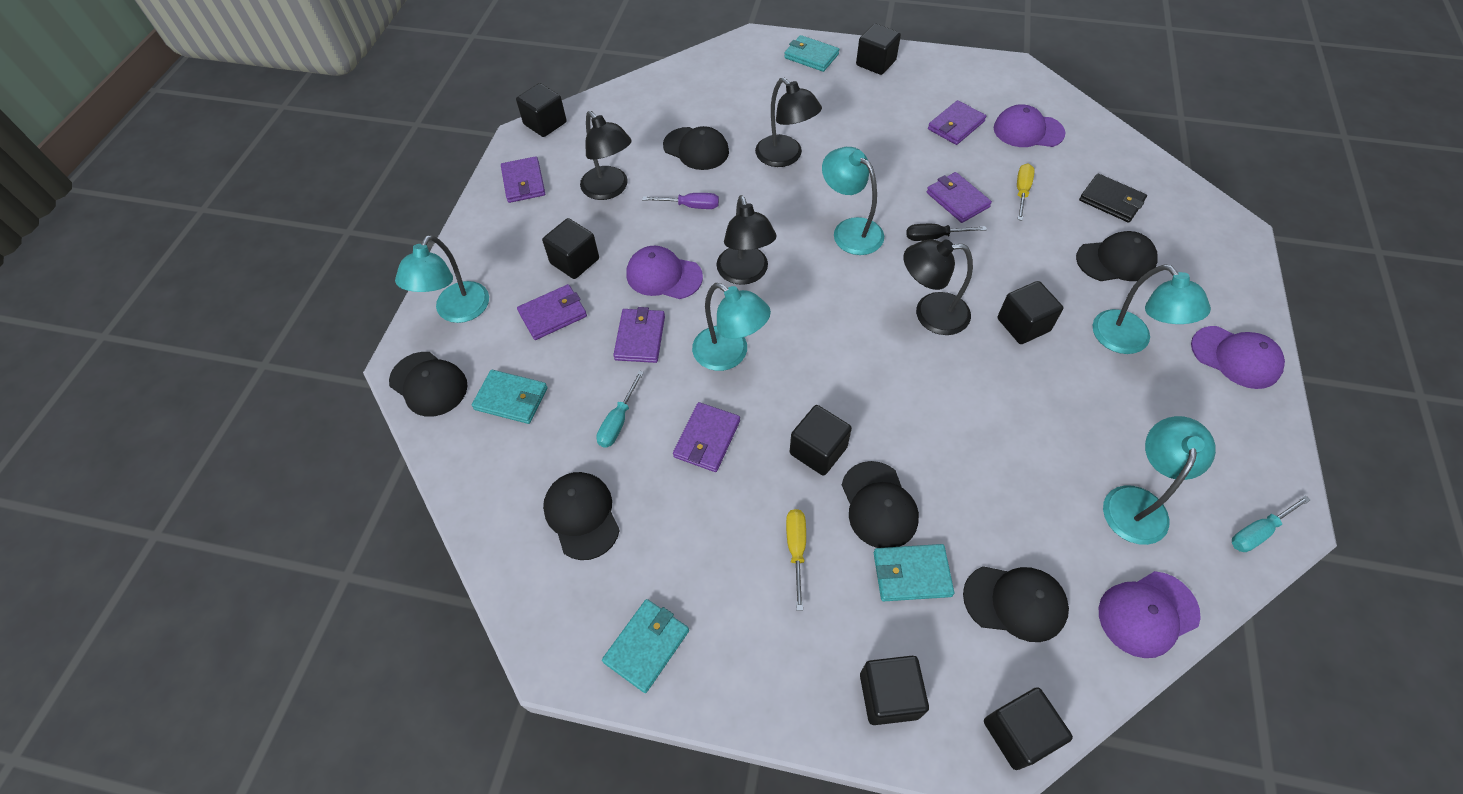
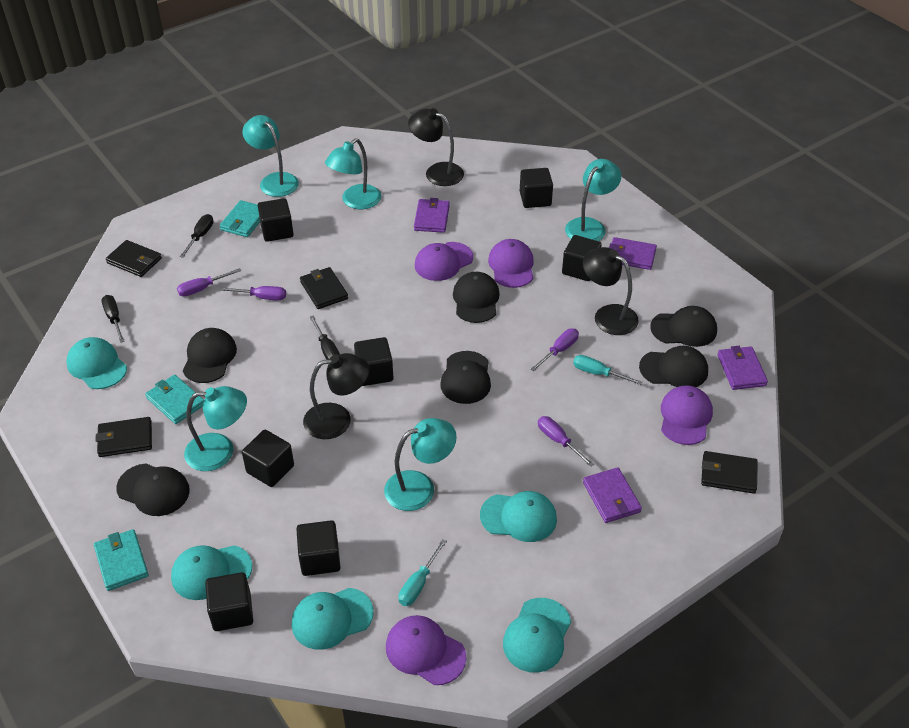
black lamp: 4 -> 3
black screwdriver: 1 -> 3
black wallet: 1 -> 4
purple screwdriver: 1 -> 4
purple wallet: 6 -> 4
turquoise cap: 0 -> 5
turquoise wallet: 4 -> 3
yellow screwdriver: 2 -> 0

